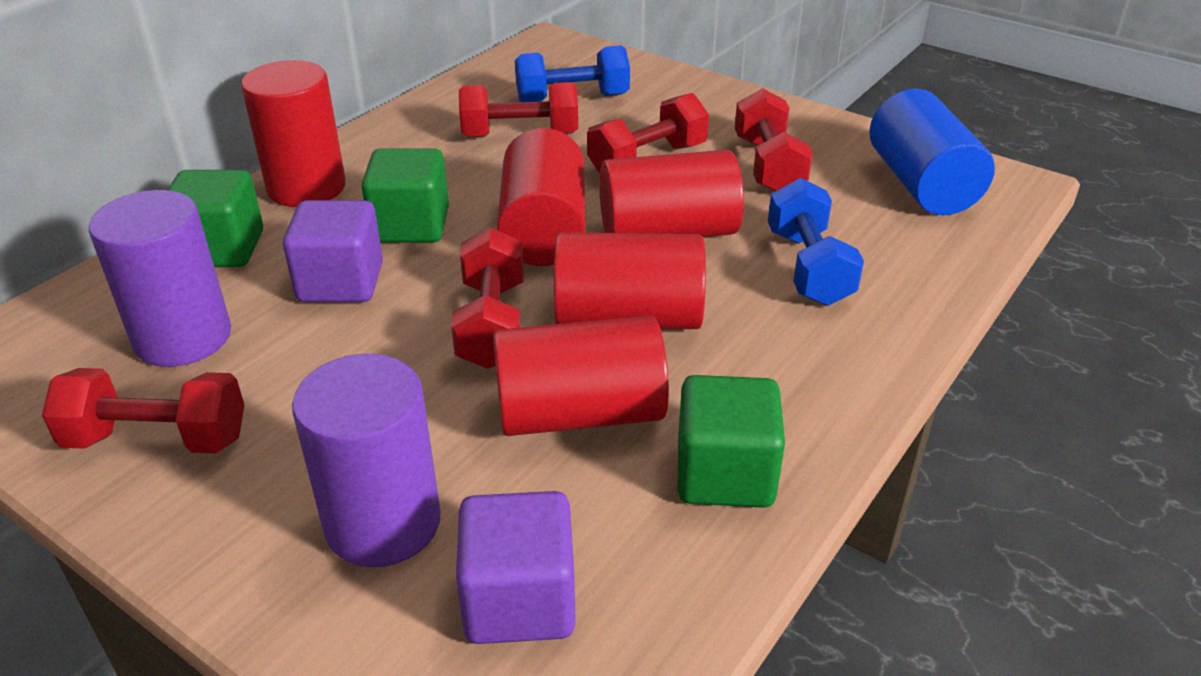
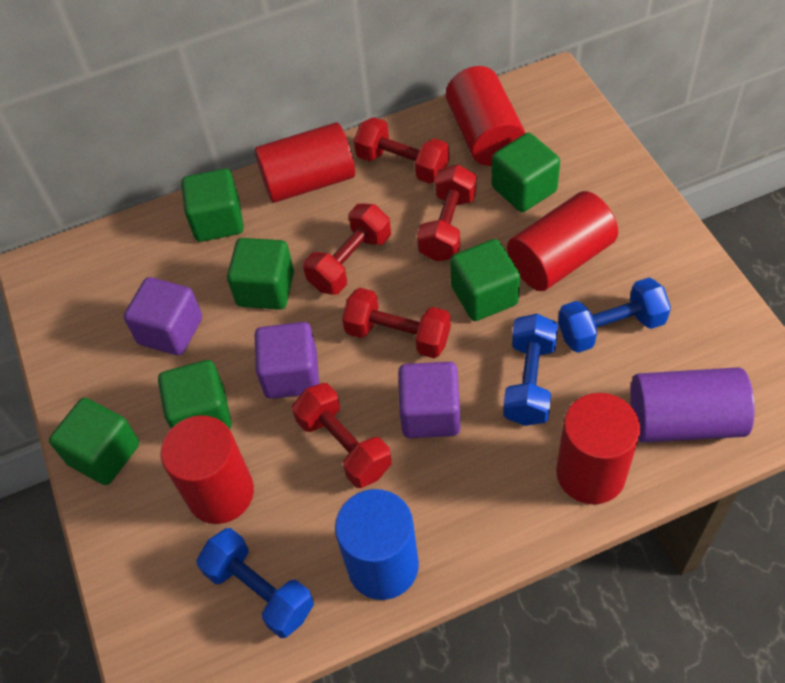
blue dumbbell: 2 -> 3
green cube: 3 -> 6
purple cube: 2 -> 3
purple cylinder: 2 -> 1

